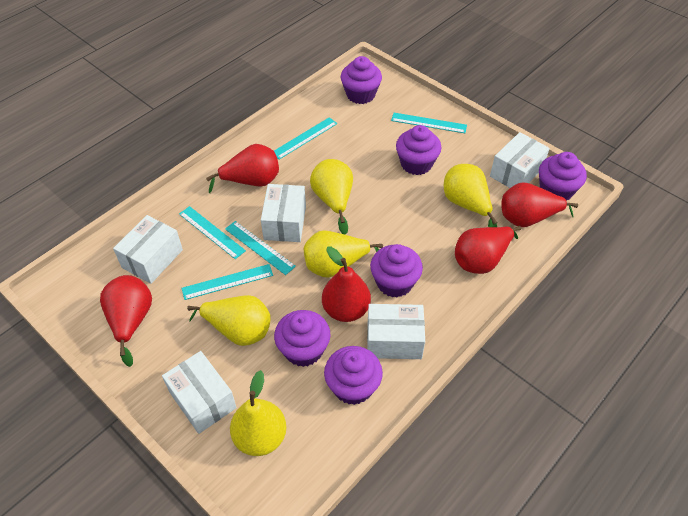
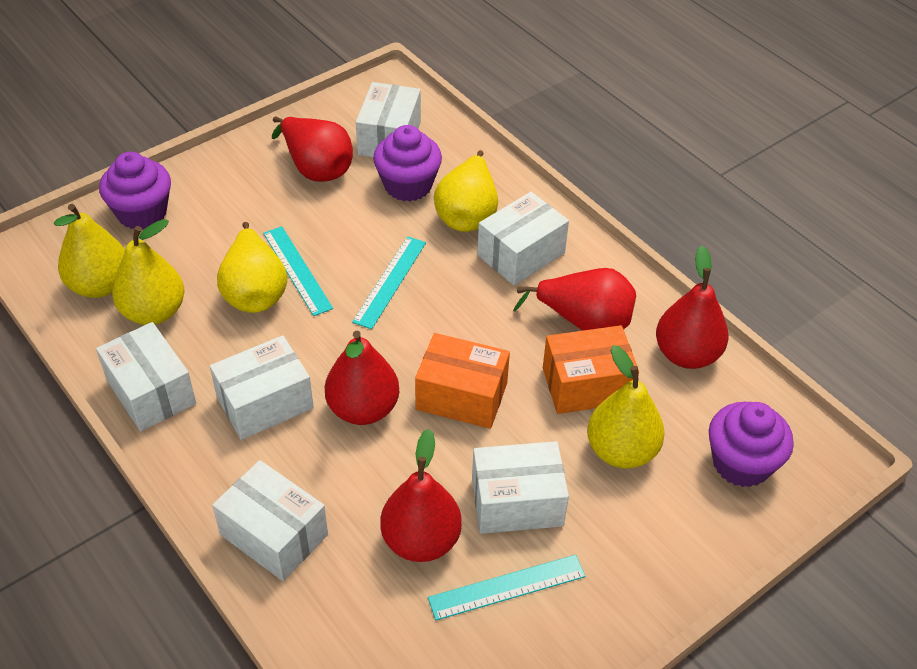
orange box: 0 -> 2
purple cupcake: 6 -> 3
turquoise ruler: 5 -> 3
white box: 5 -> 6

